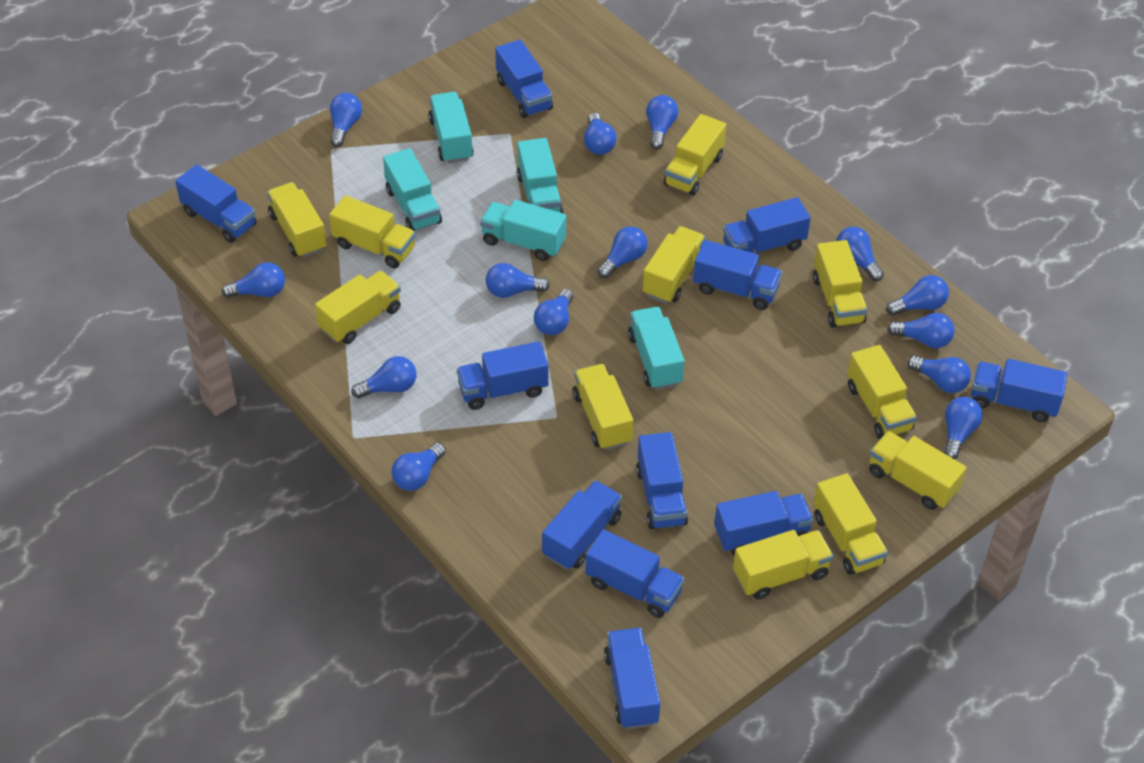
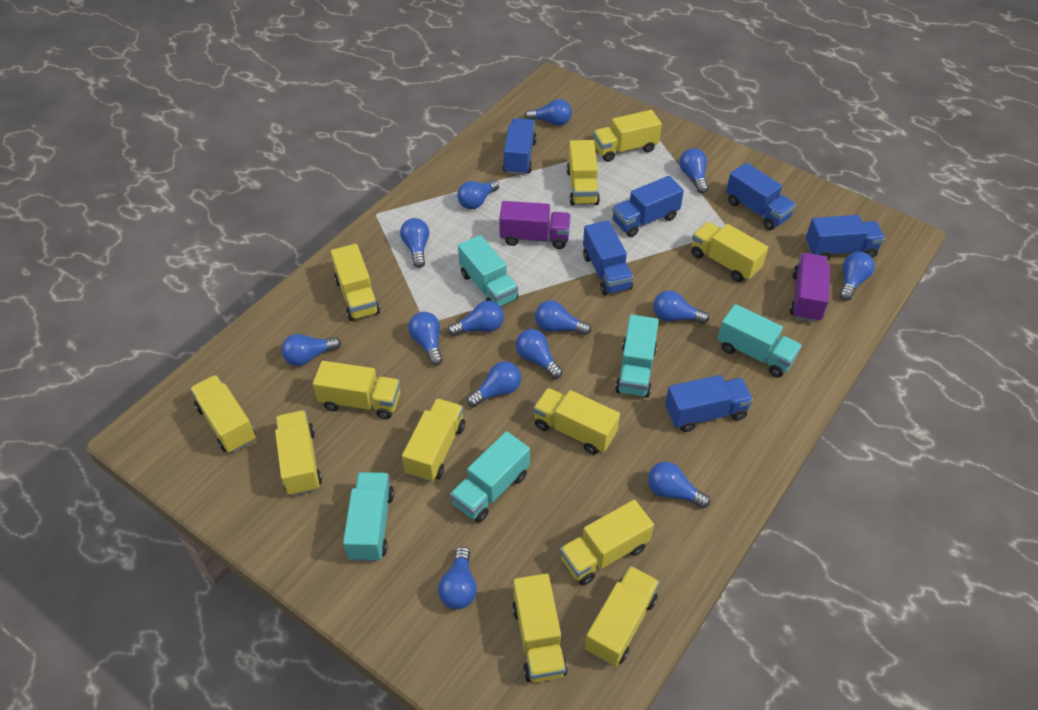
blue truck: 11 -> 6
purple truck: 0 -> 2
yellow truck: 11 -> 12

